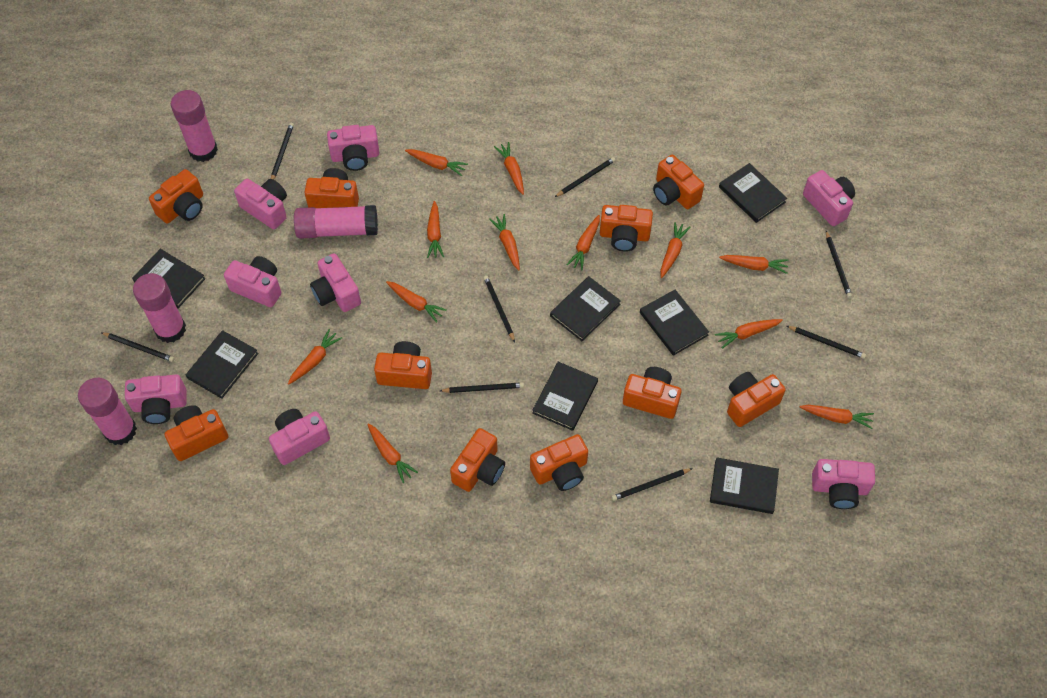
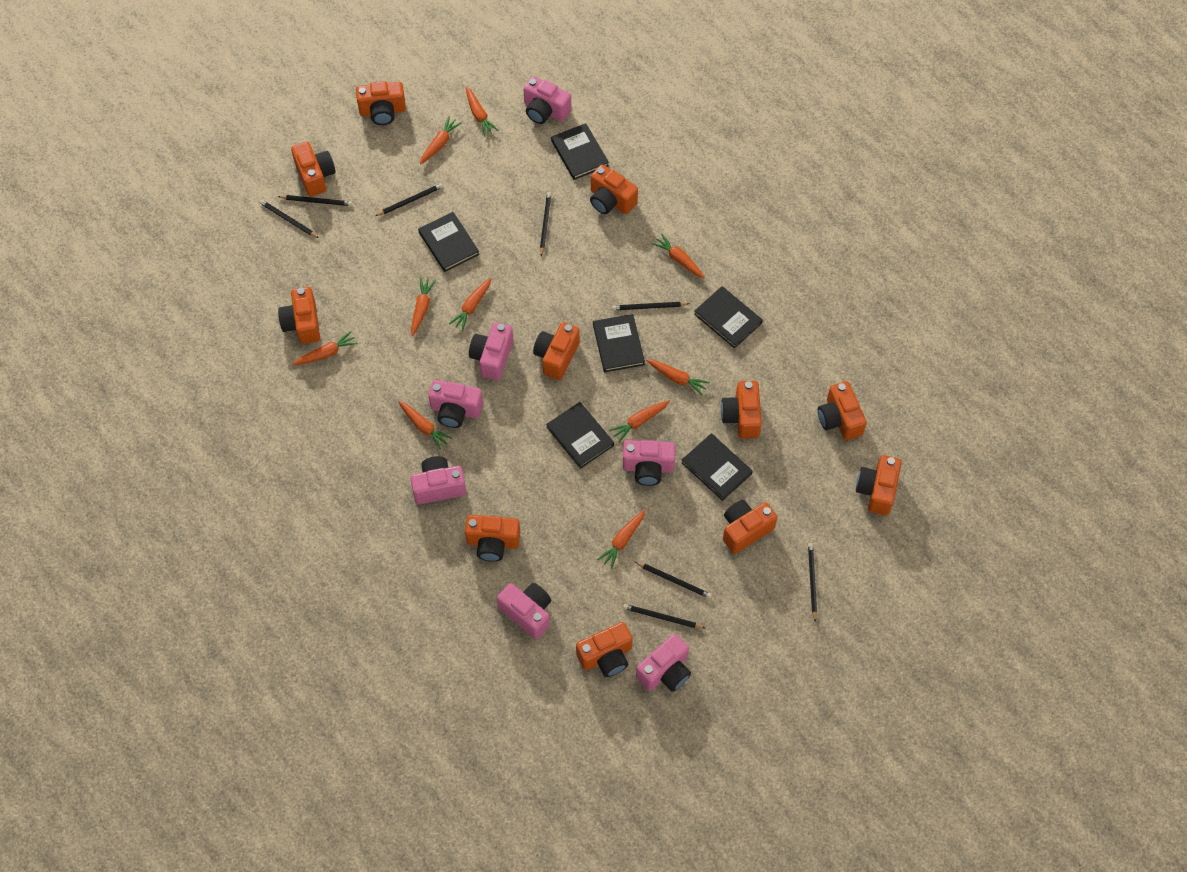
black book: 7 -> 6
orange camera: 10 -> 11
orange carrot: 12 -> 10
pink camera: 8 -> 7
pink glue stick: 4 -> 0

